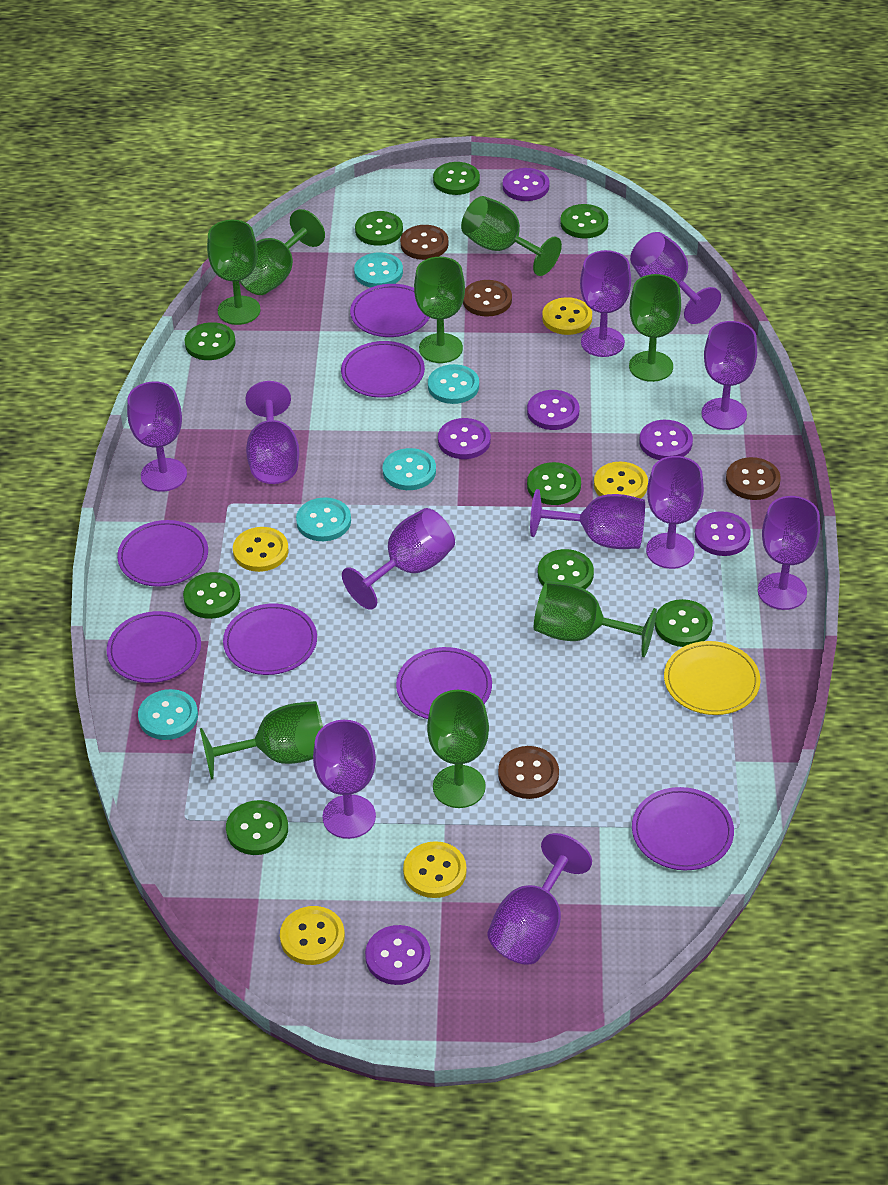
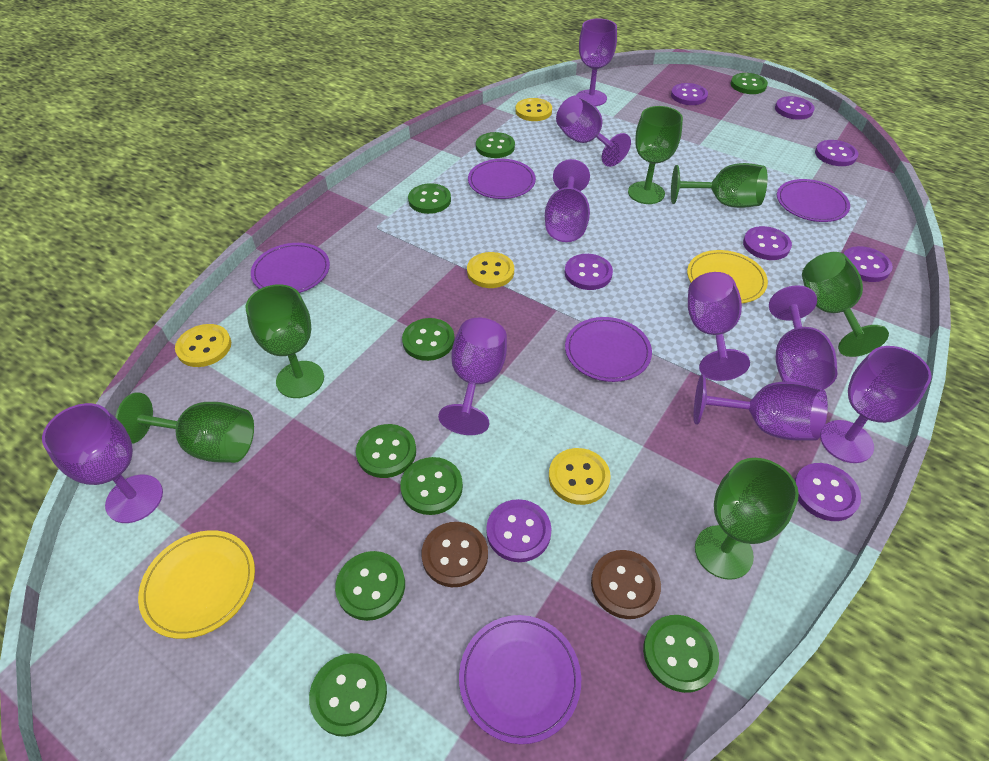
brown button: 4 -> 2
green goblet: 8 -> 6
purple button: 6 -> 8
purple goblet: 11 -> 9
purple plate: 7 -> 5
turquoise button: 5 -> 0
yellow button: 5 -> 4
yellow plate: 1 -> 2

